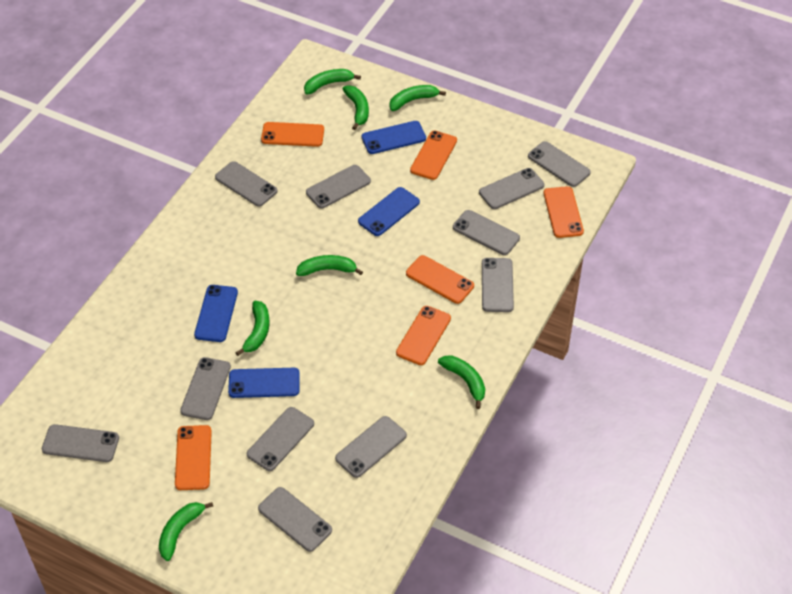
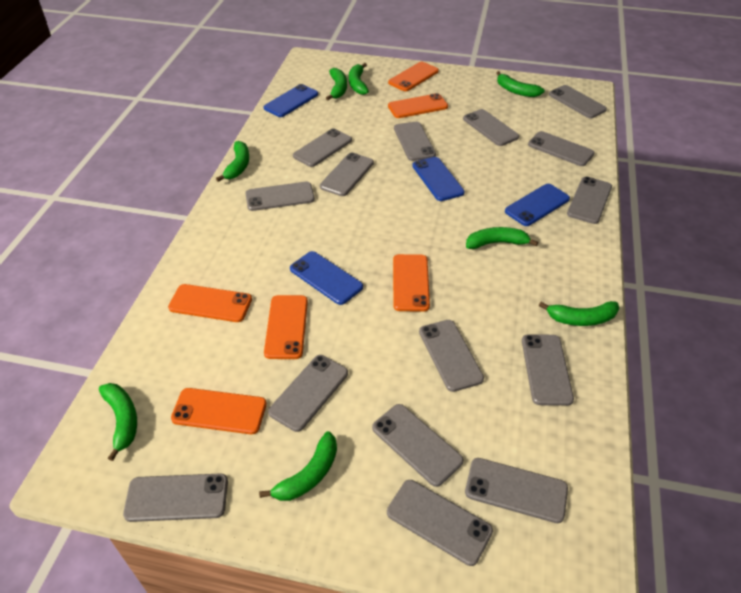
green banana: 7 -> 8
grey phone: 11 -> 15

